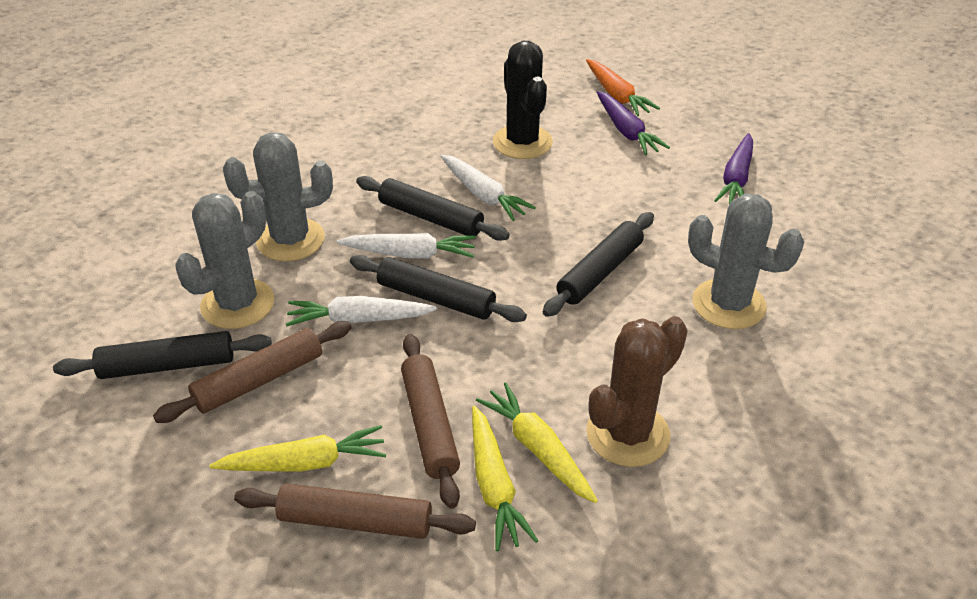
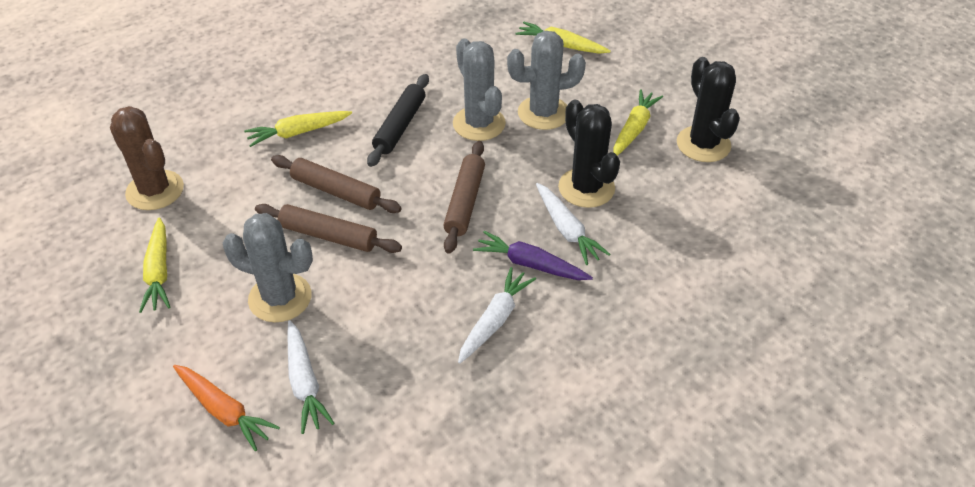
black cactus: 1 -> 2
black rolling pin: 4 -> 1
purple carrot: 2 -> 1
yellow carrot: 3 -> 4

